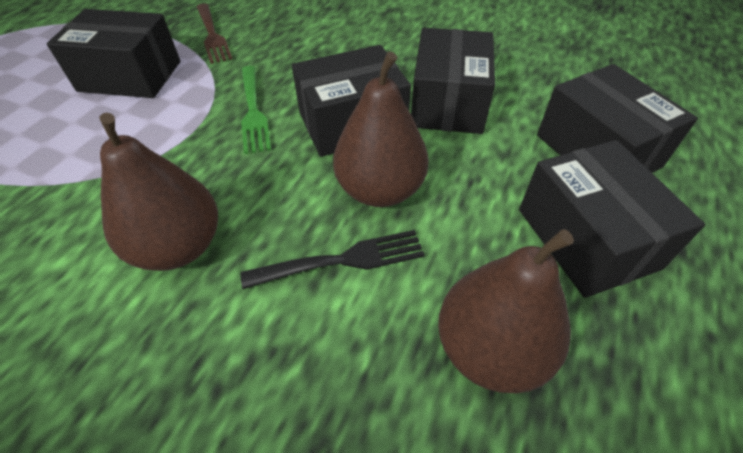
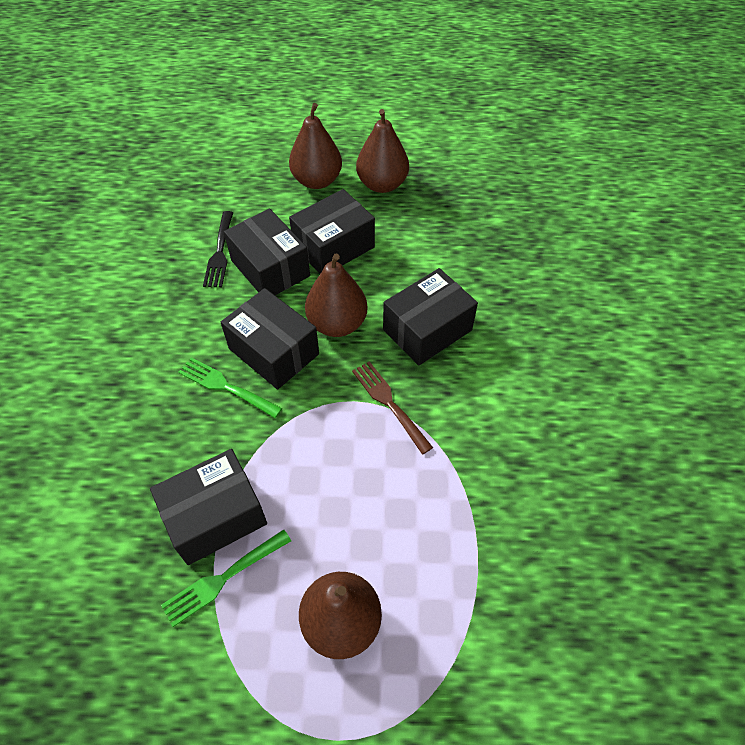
brown pear: 3 -> 4
green fork: 1 -> 2

